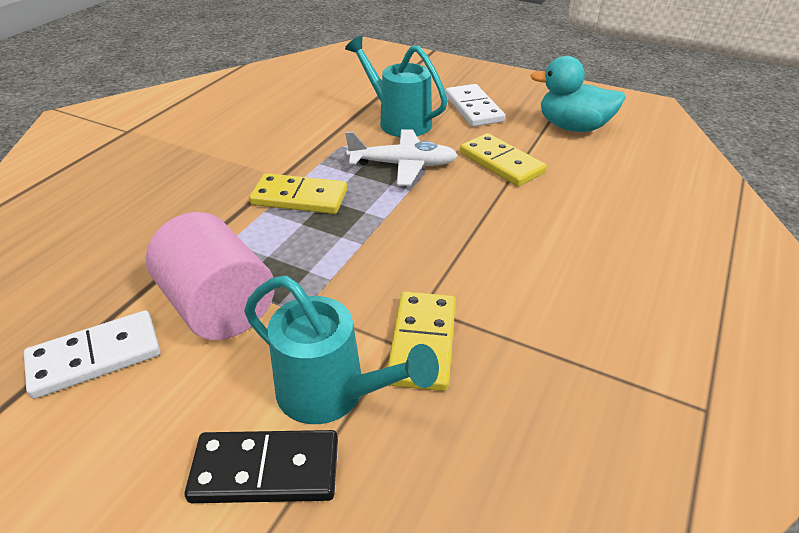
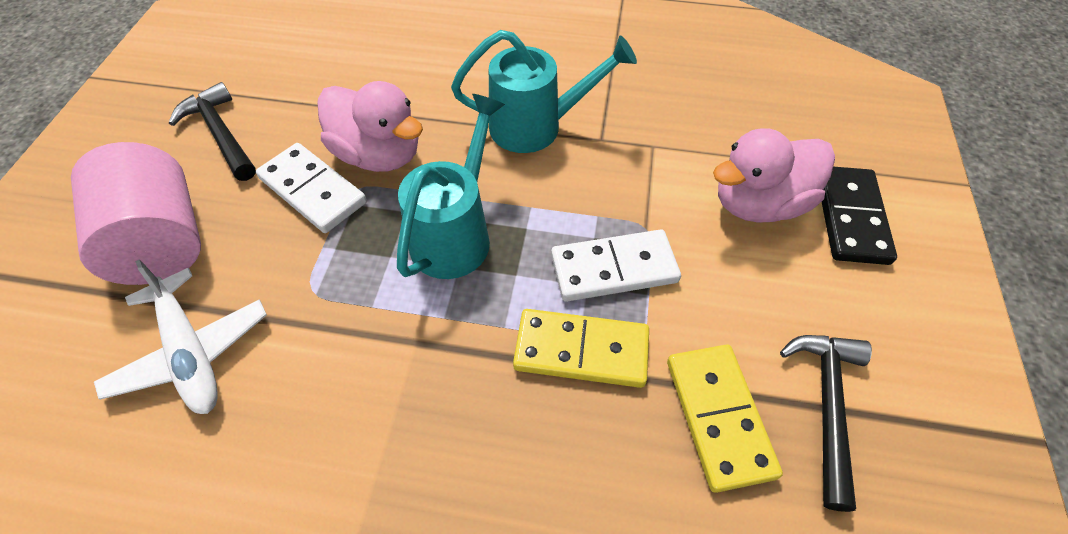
black hammer: 0 -> 2
pink duck: 0 -> 2
turquoise duck: 1 -> 0
yellow domino: 3 -> 2

